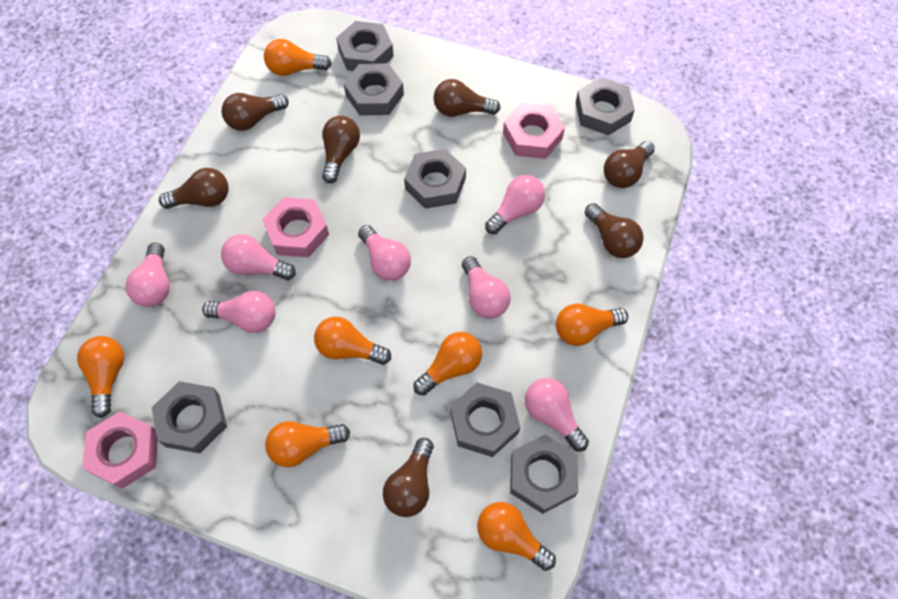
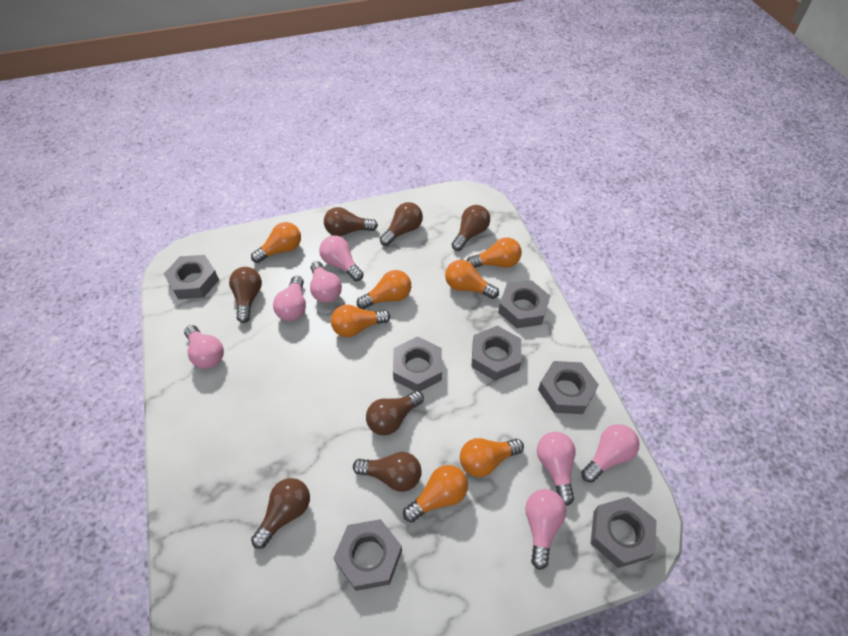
pink nut: 3 -> 0

